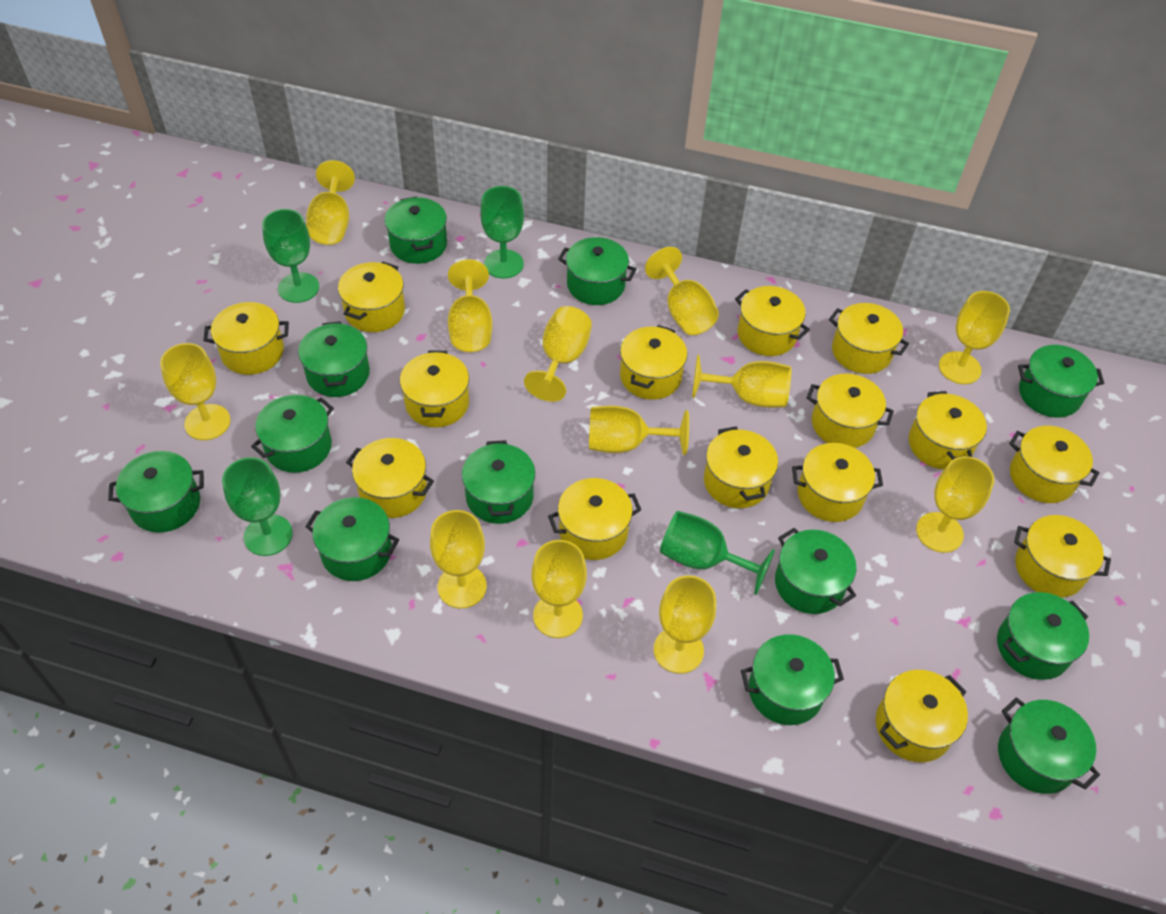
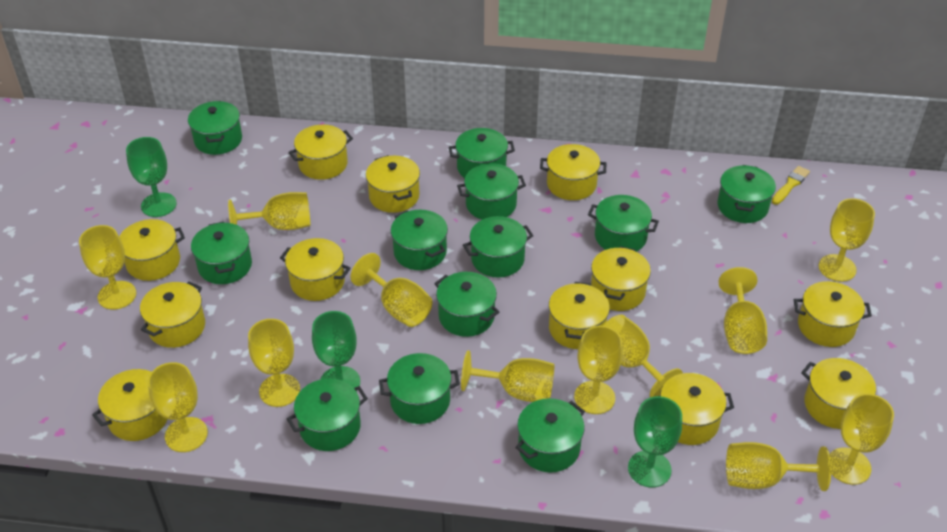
green goblet: 4 -> 3
yellow brush: 0 -> 1
yellow pot: 15 -> 12

